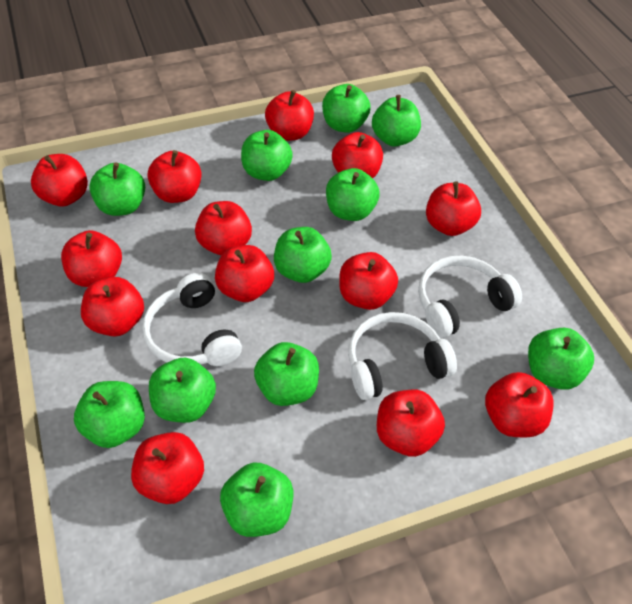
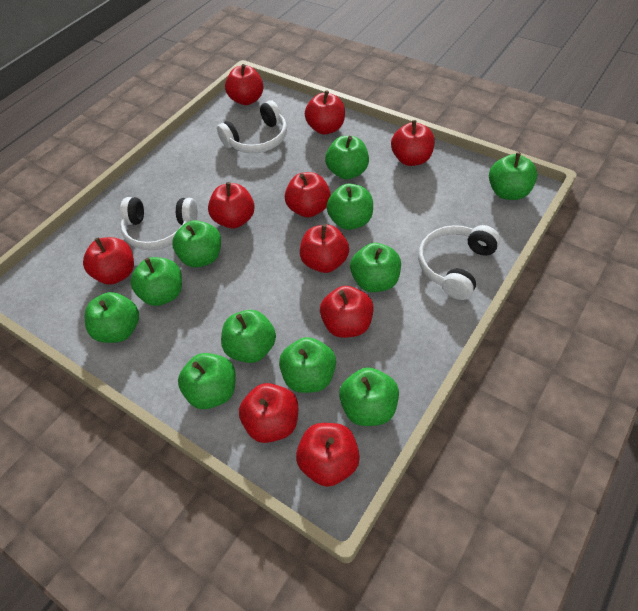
red apple: 13 -> 10

